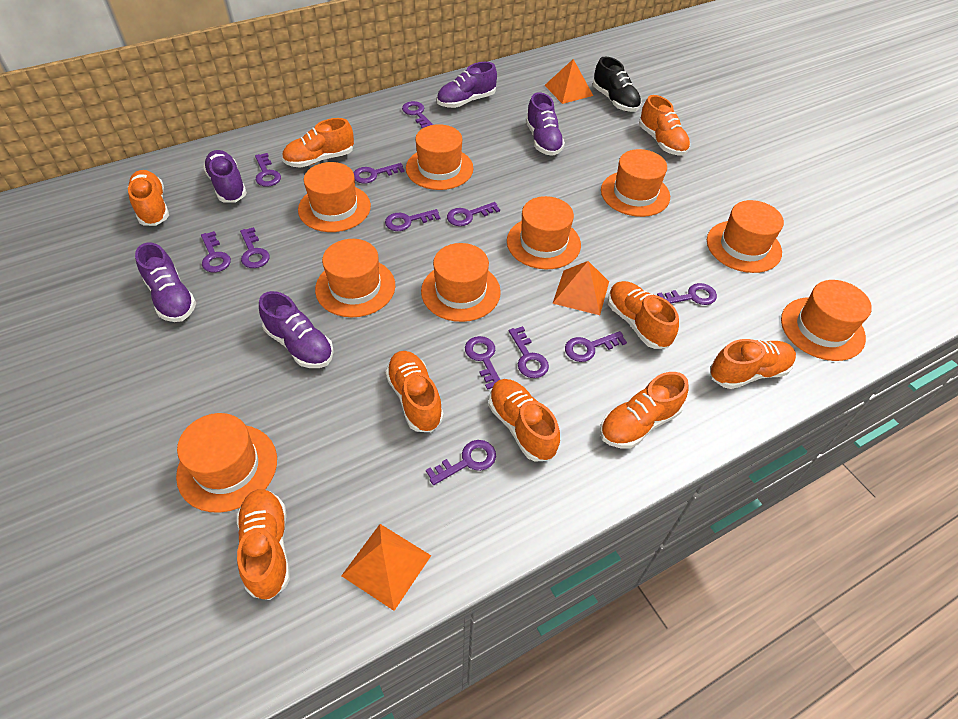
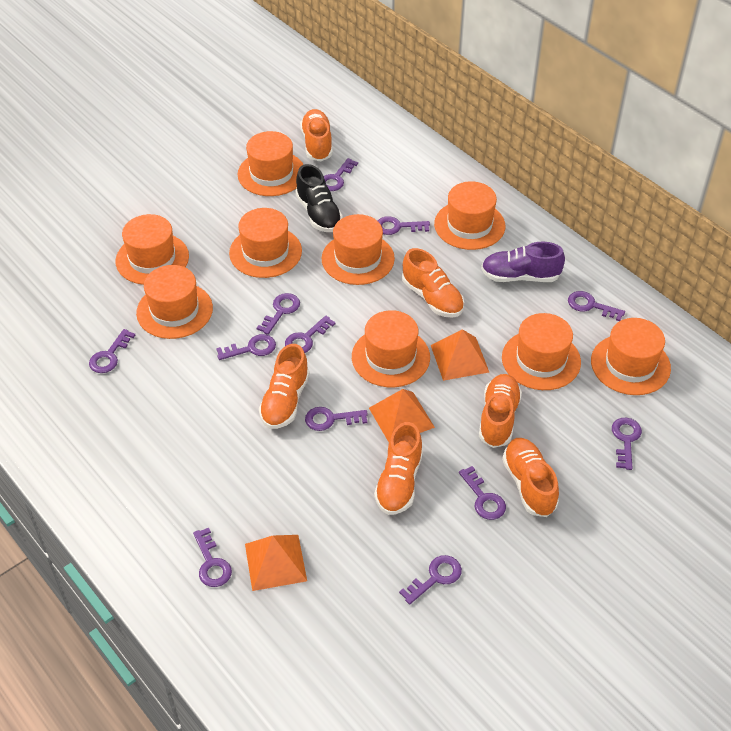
orange shoe: 9 -> 6
purple shoe: 5 -> 1

